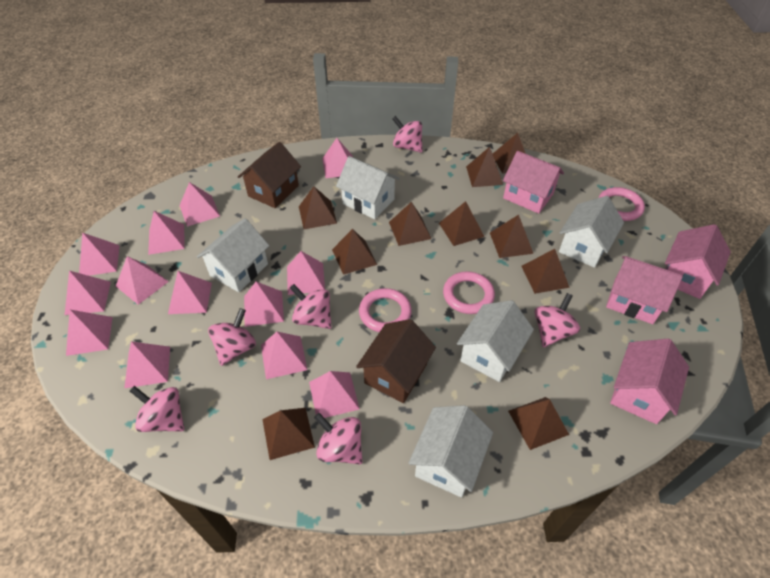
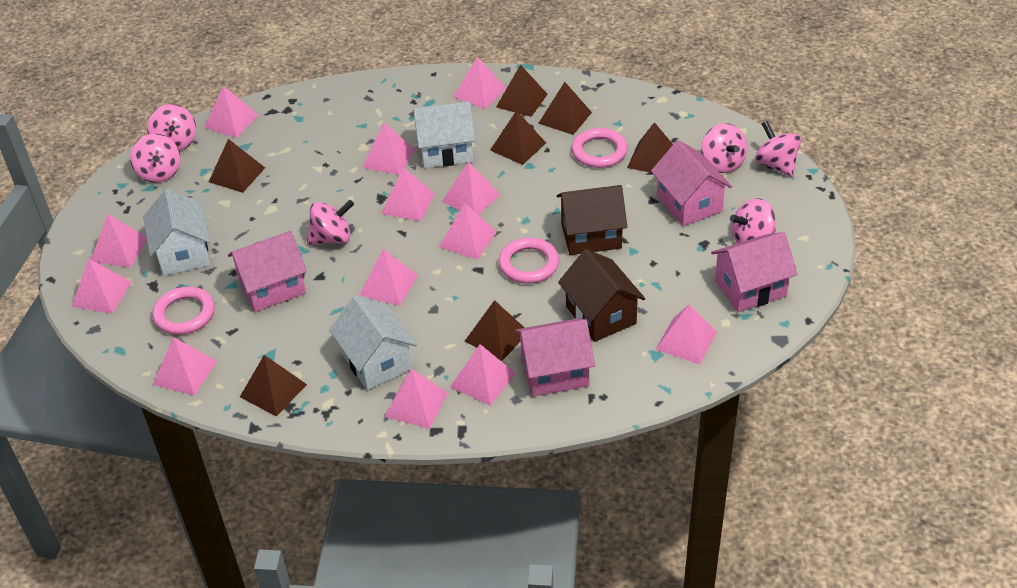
brown pyramid: 10 -> 7
white house: 5 -> 3

